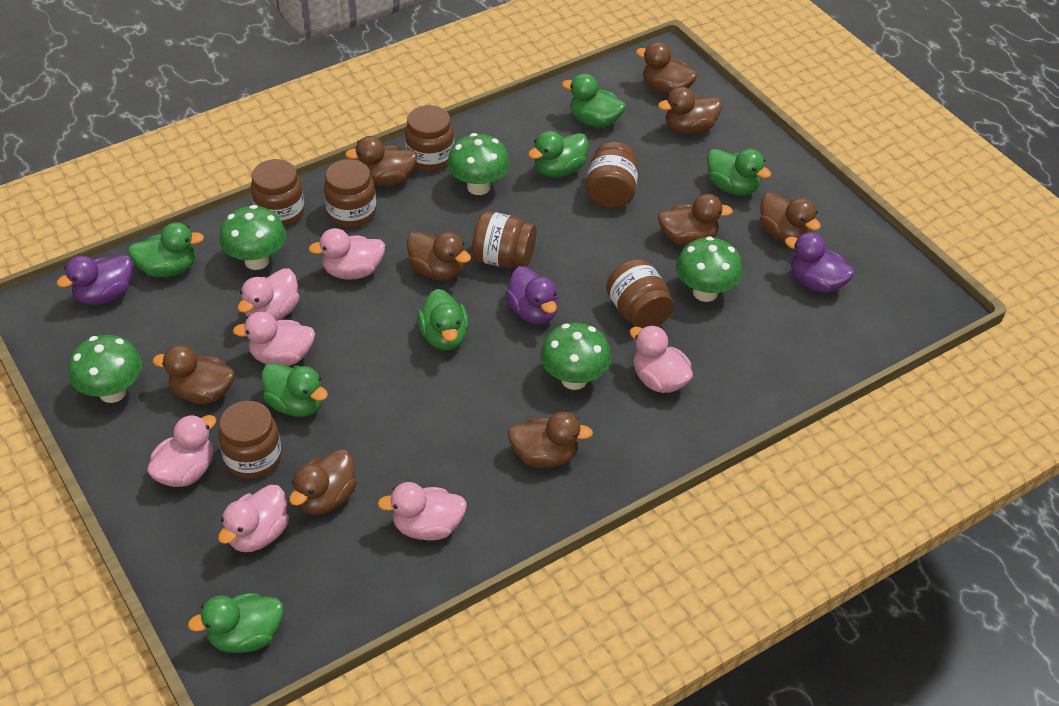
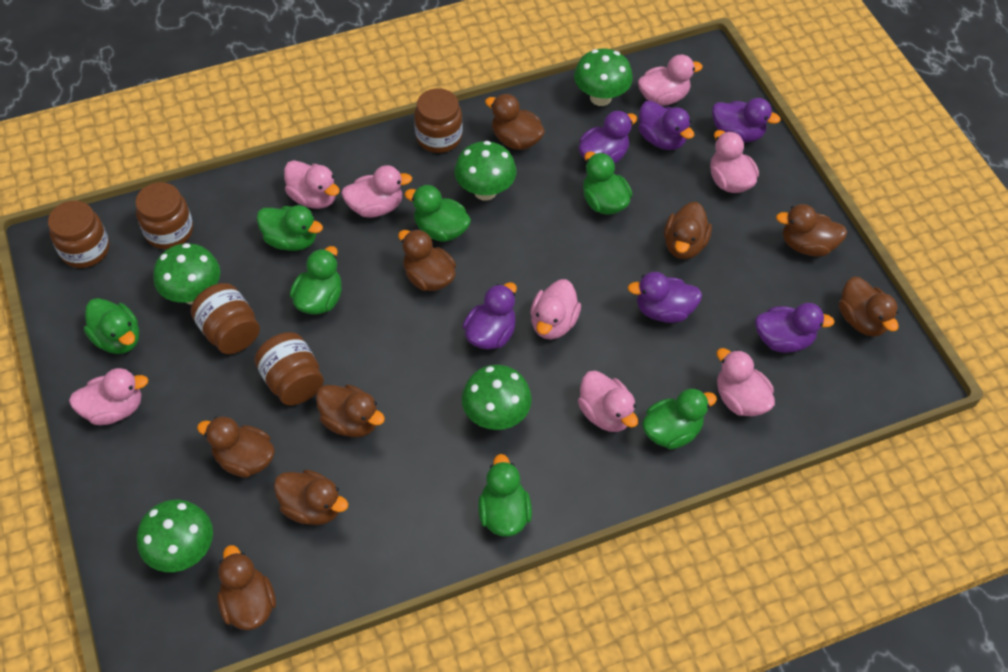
brown jar: 7 -> 5
pink duck: 7 -> 8
purple duck: 3 -> 6

